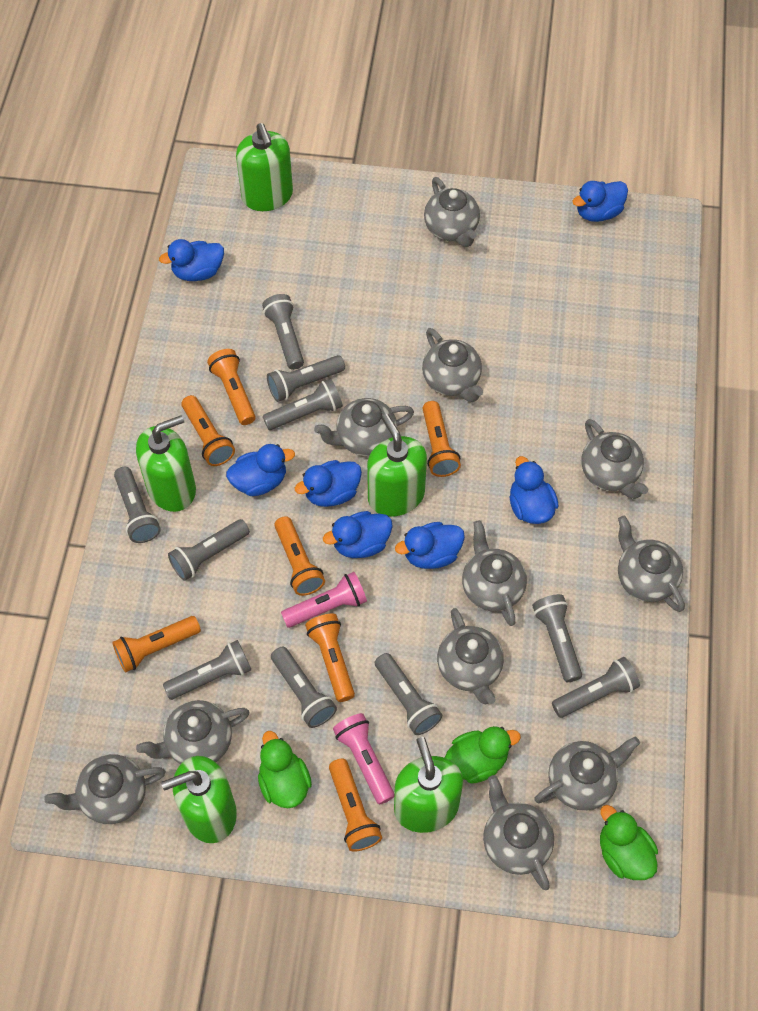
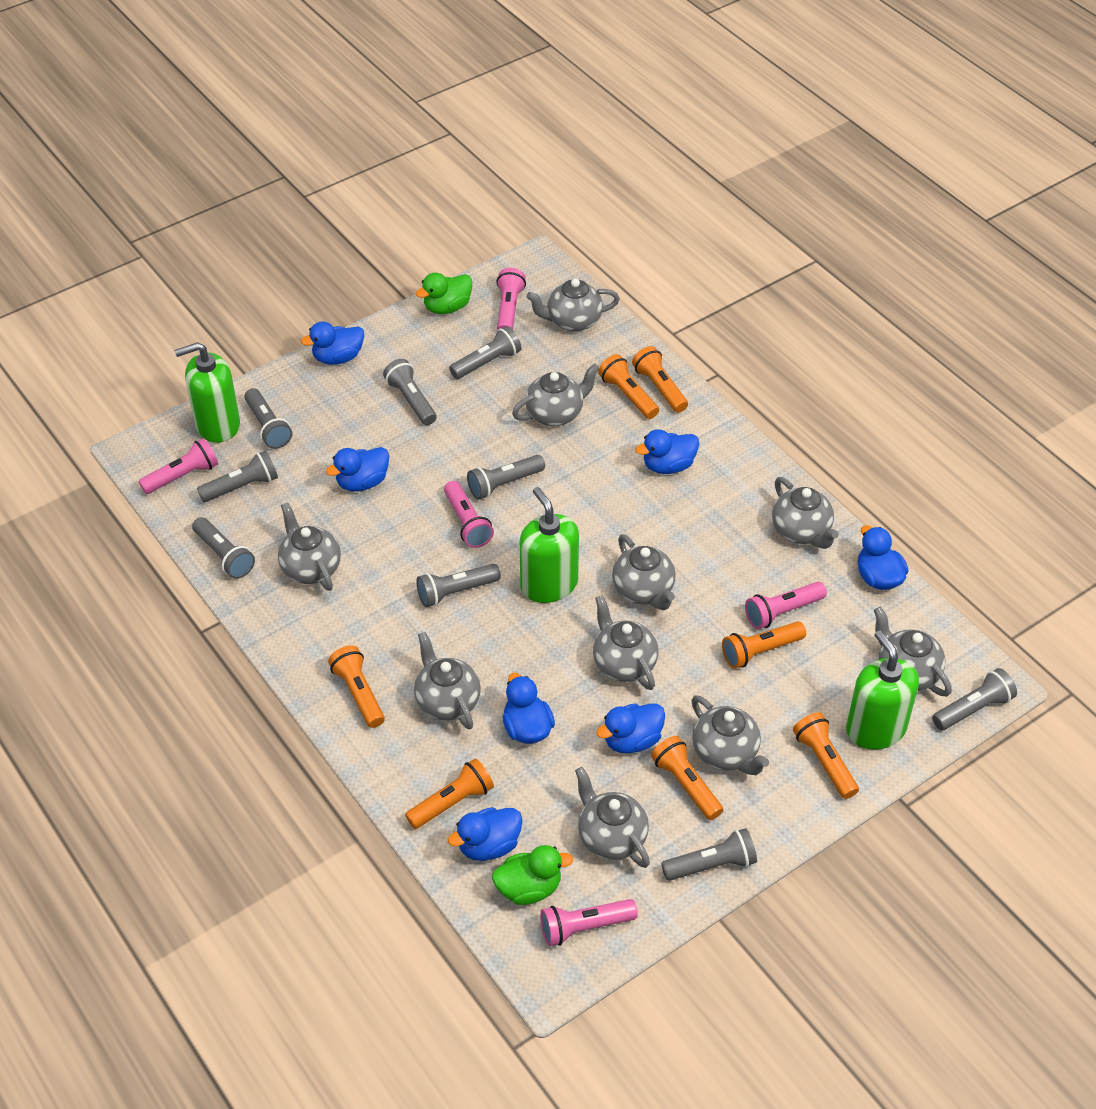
green duck: 3 -> 2
green soap dispenser: 5 -> 3
grey flashlight: 10 -> 9
grey teapot: 11 -> 10
pink flashlight: 2 -> 5

